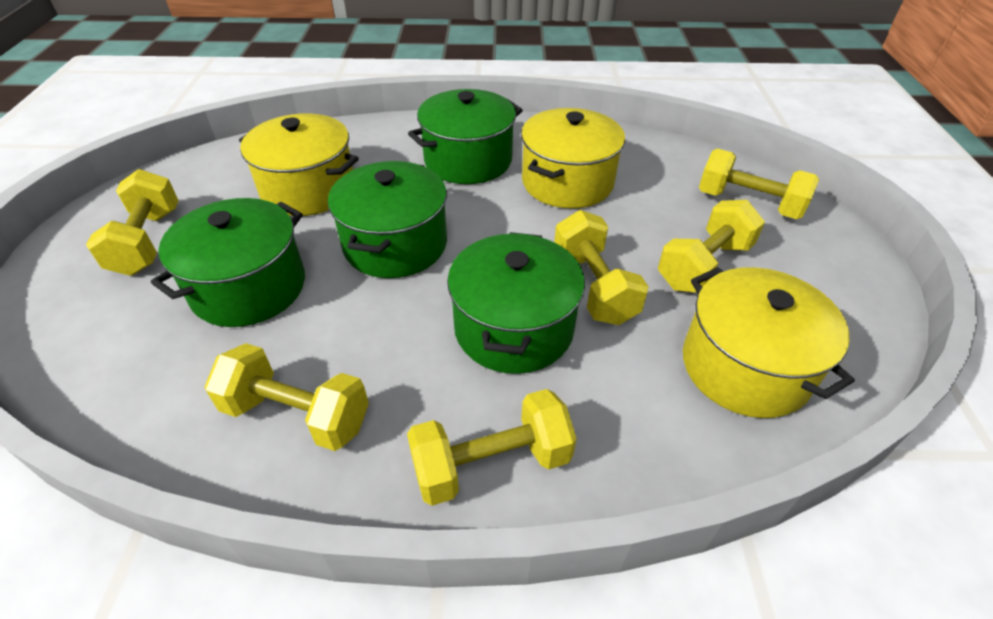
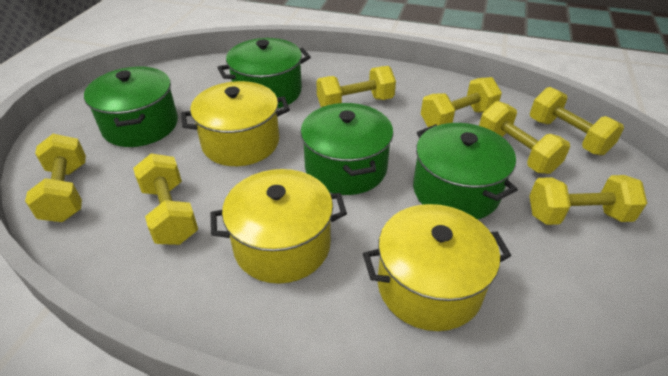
yellow dumbbell: 6 -> 7

